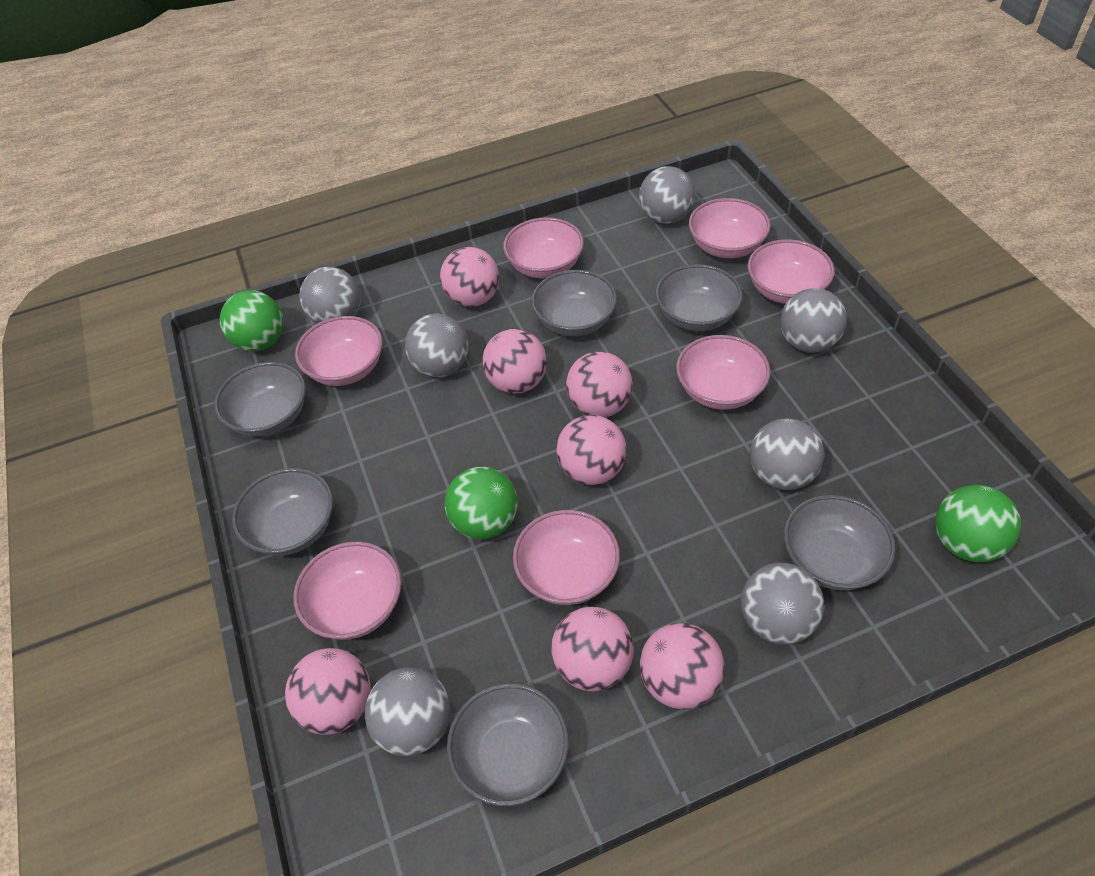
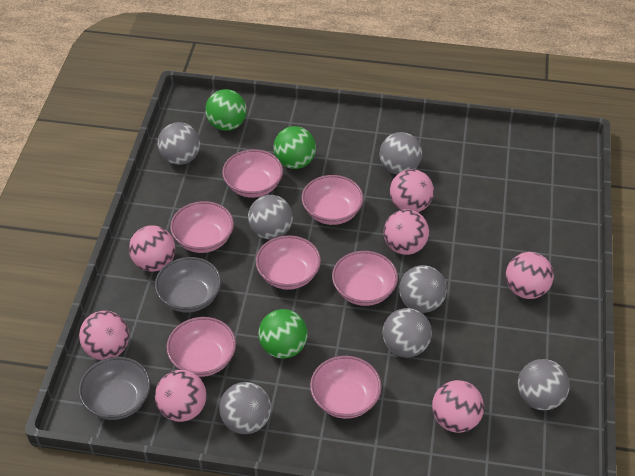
grey bowl: 6 -> 2

